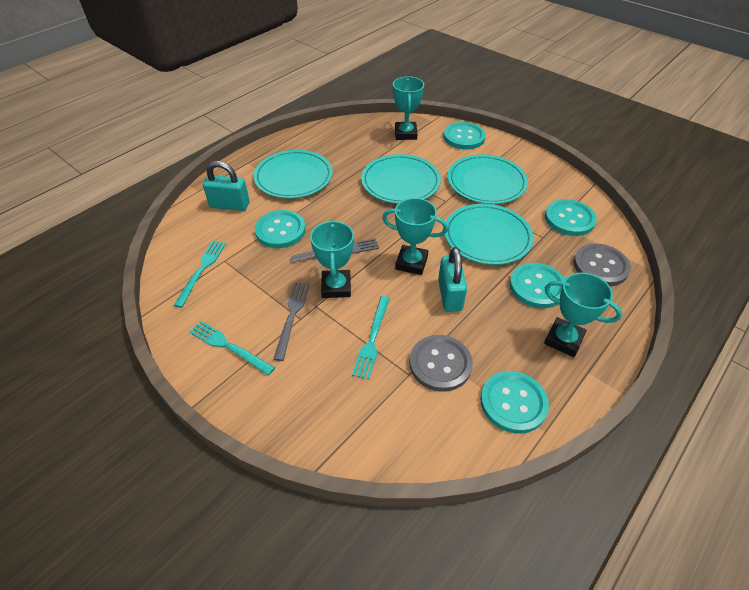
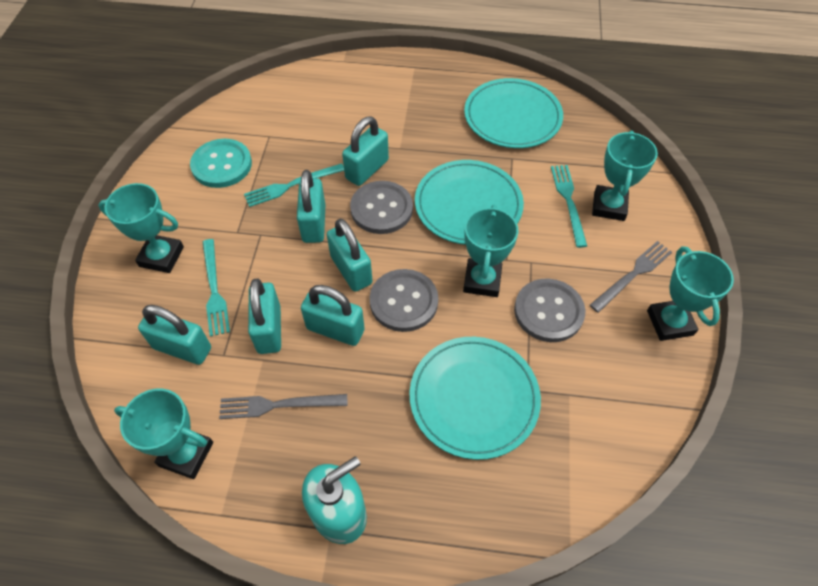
grey button: 2 -> 3
turquoise button: 5 -> 1
turquoise padlock: 2 -> 6
turquoise plate: 4 -> 3
turquoise soap dispenser: 0 -> 1
turquoise trophy: 4 -> 5

